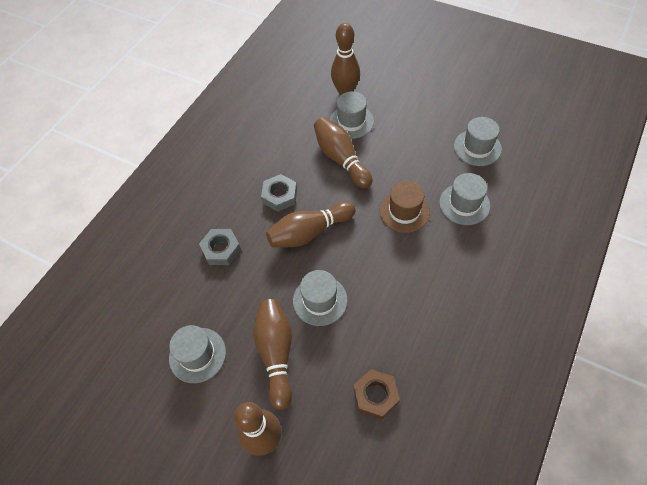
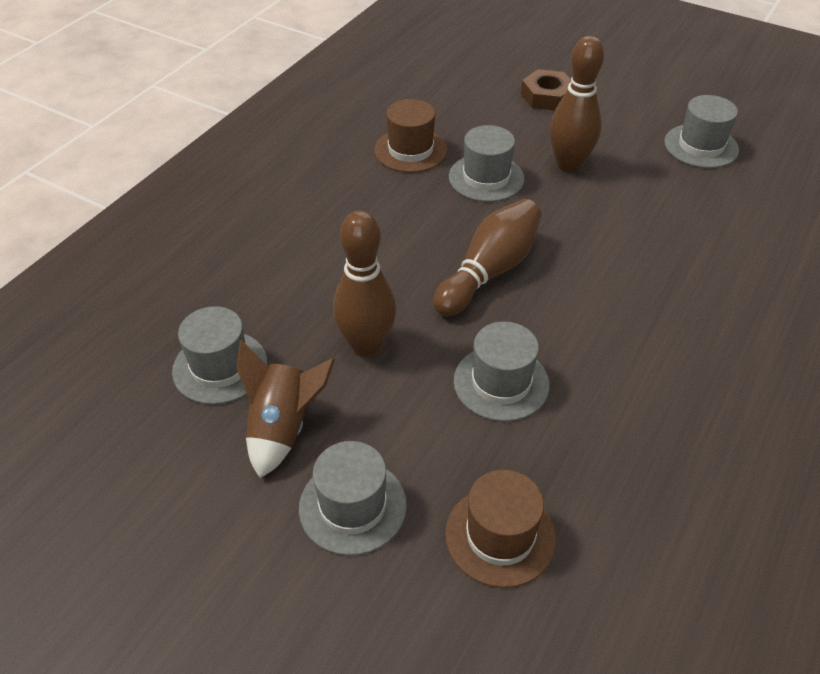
brown bowling pin: 5 -> 3
brown hat: 1 -> 2
brown rocket: 0 -> 1
grey nut: 2 -> 0

